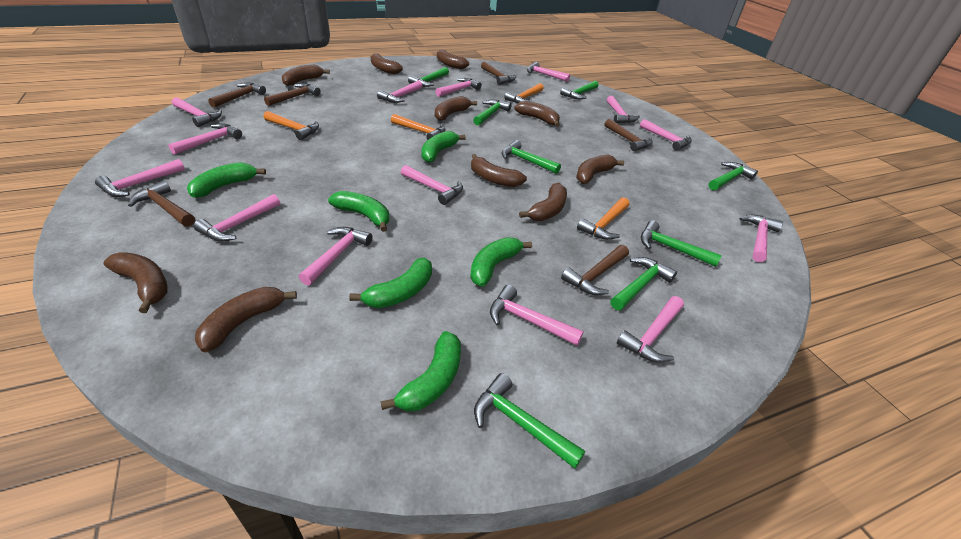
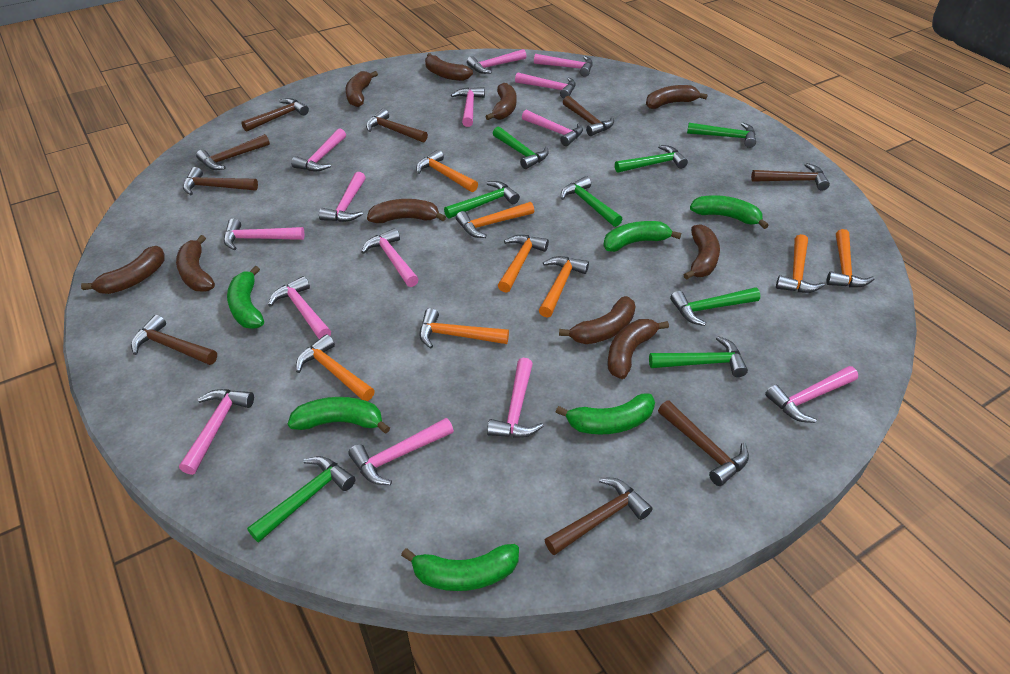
brown hammer: 6 -> 9
orange hammer: 4 -> 8

